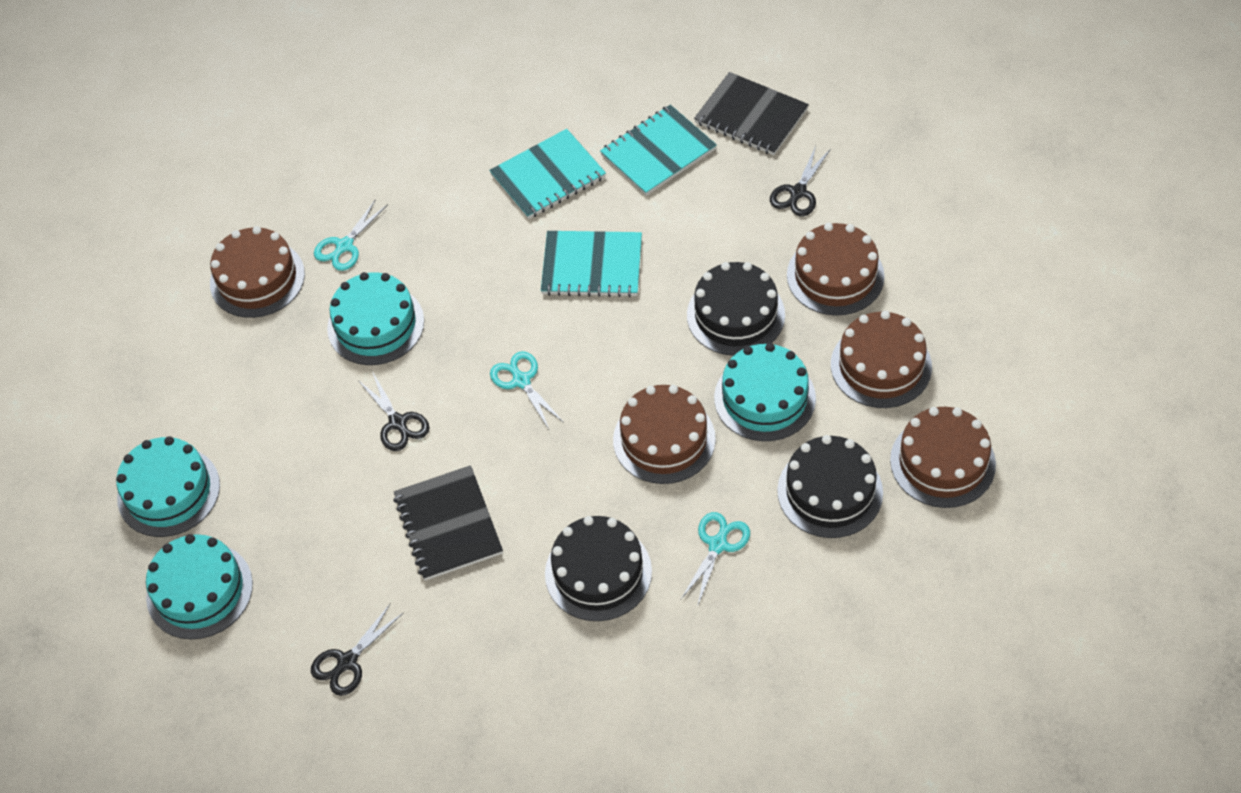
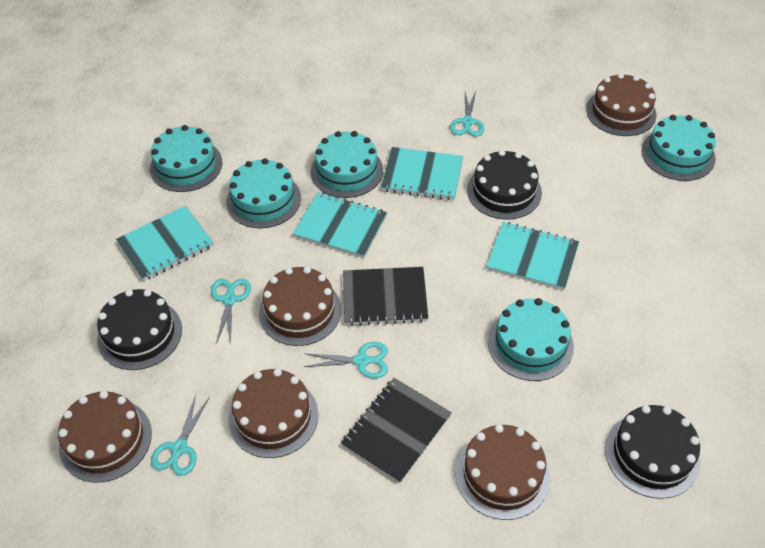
black scissors: 3 -> 0
turquoise cake: 4 -> 5
turquoise notebook: 3 -> 4
turquoise scissors: 3 -> 4

